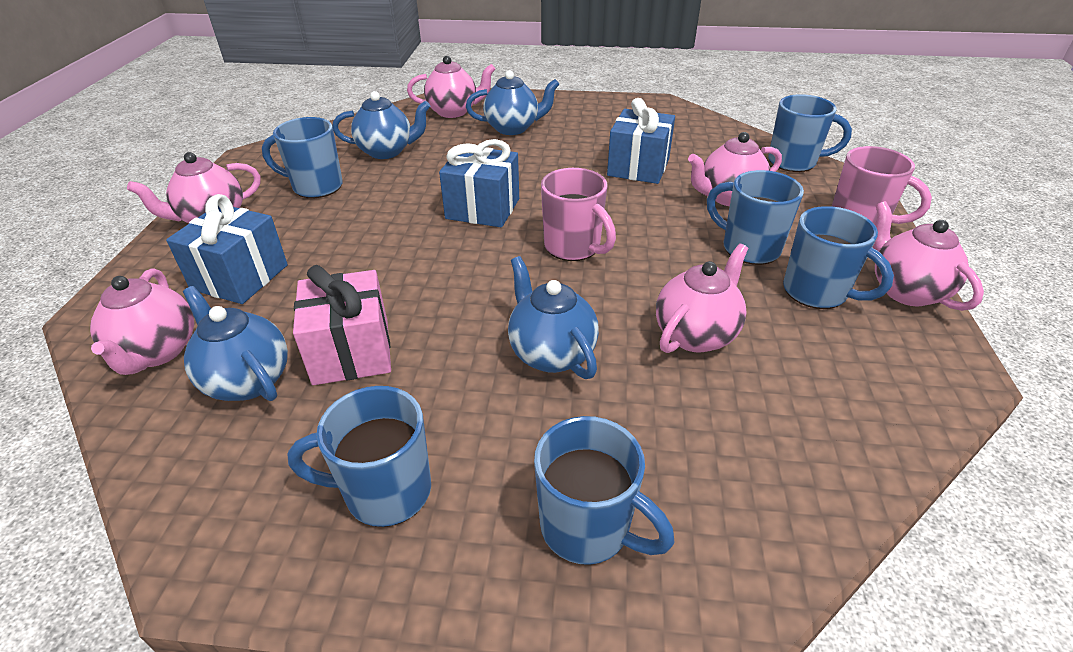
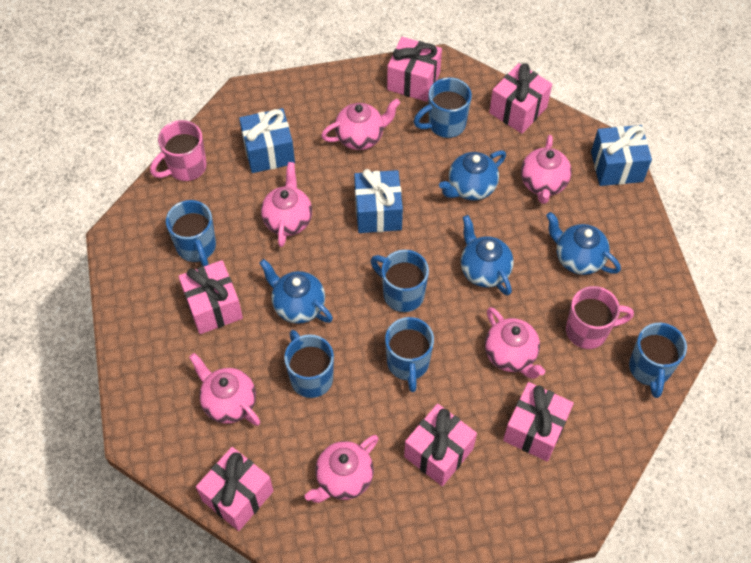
pink gift: 1 -> 6

